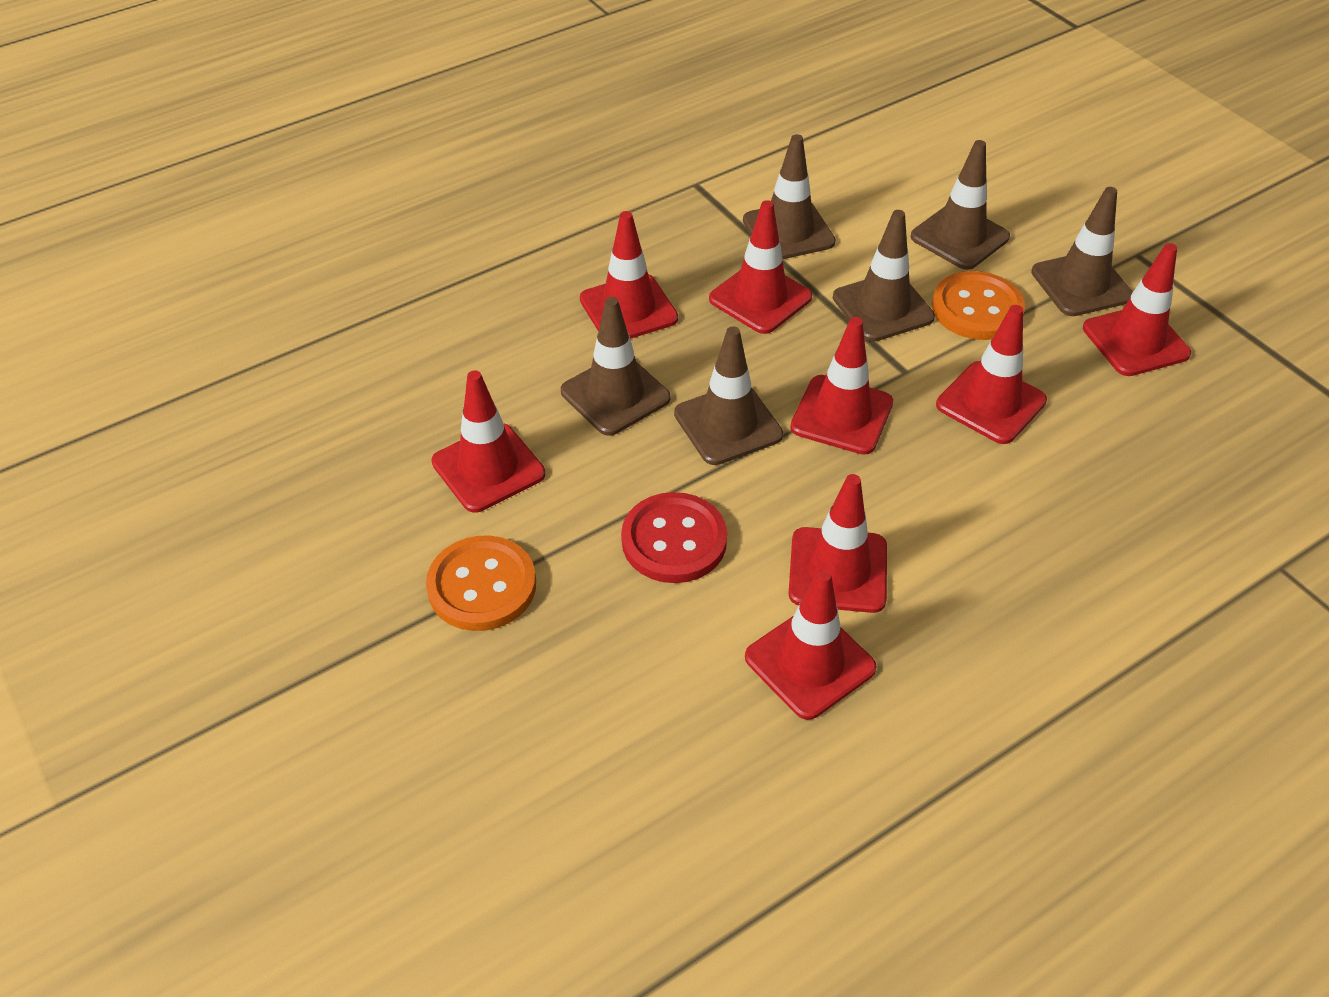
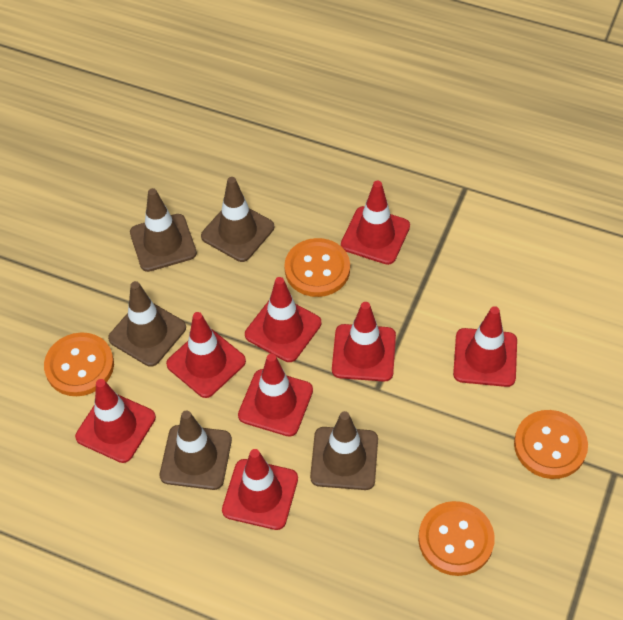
brown traffic cone: 6 -> 5
orange button: 2 -> 4
red button: 1 -> 0

